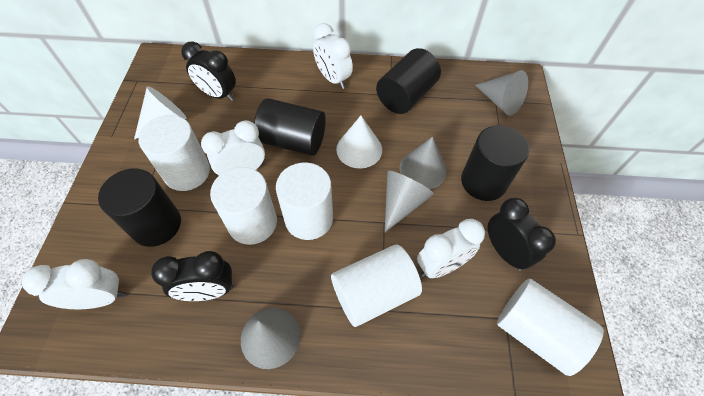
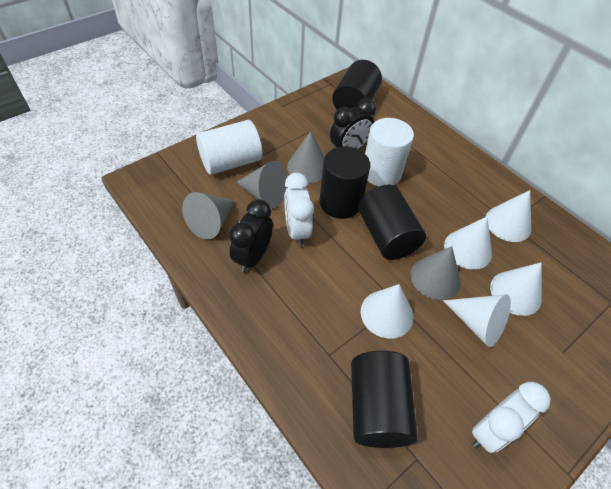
black clock: 3 -> 2
white clock: 4 -> 2
white cone: 2 -> 5
white cylinder: 5 -> 2

